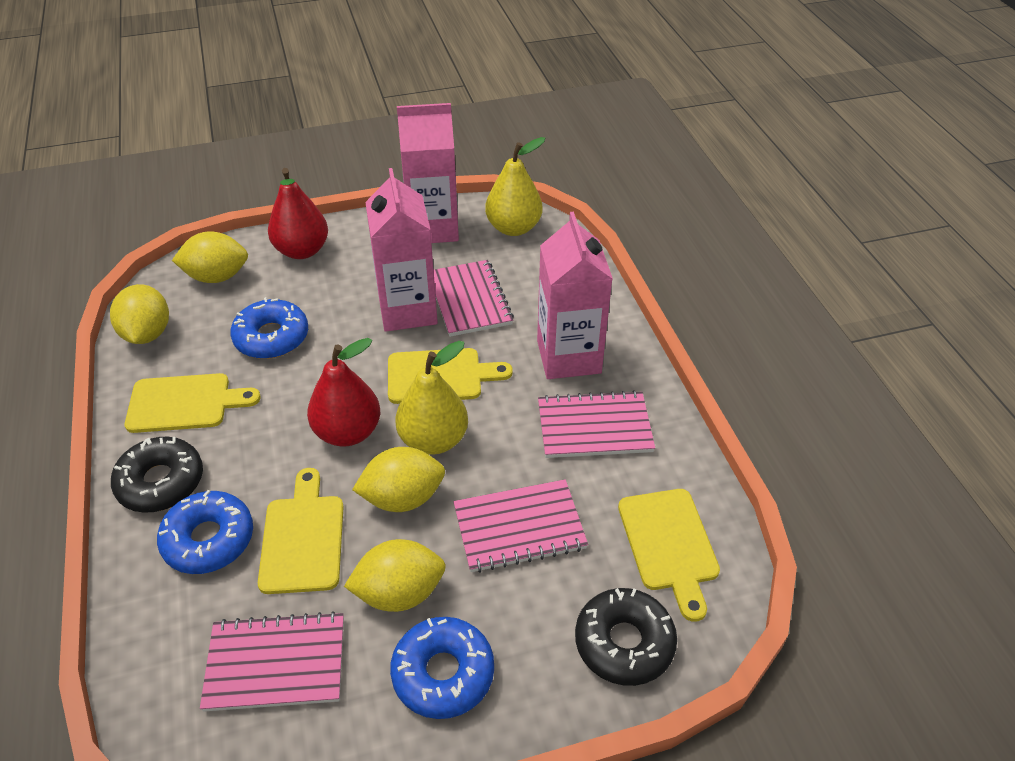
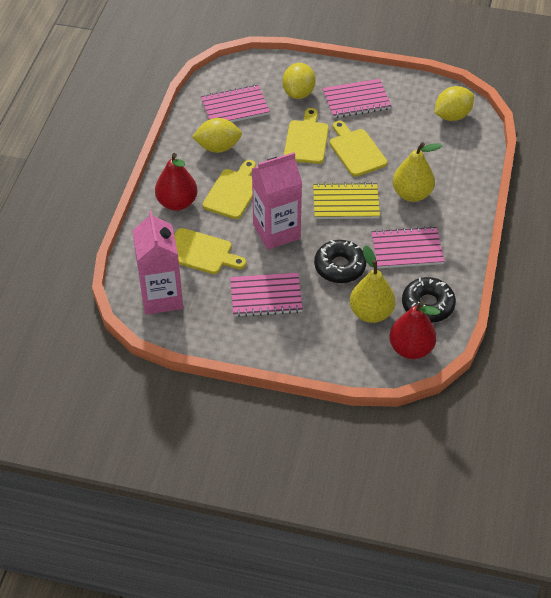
blue donut: 3 -> 0
pink carton: 3 -> 2
yellow lemon: 4 -> 3
yellow notebook: 0 -> 1

